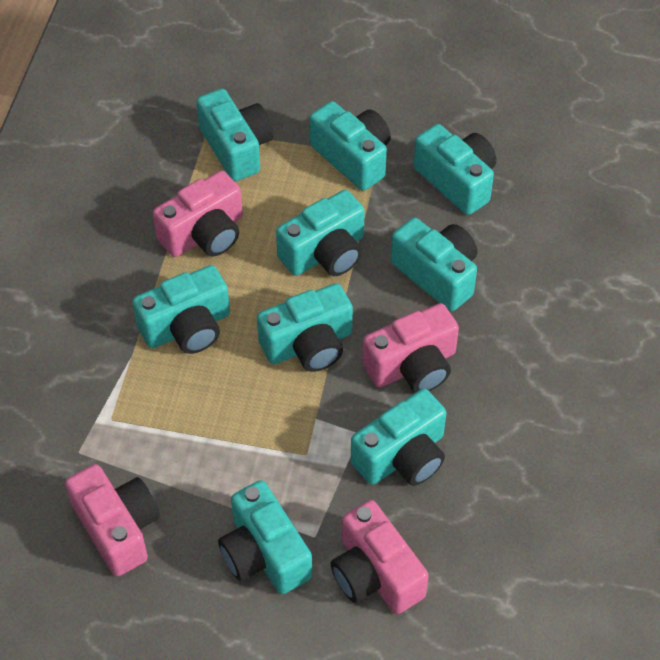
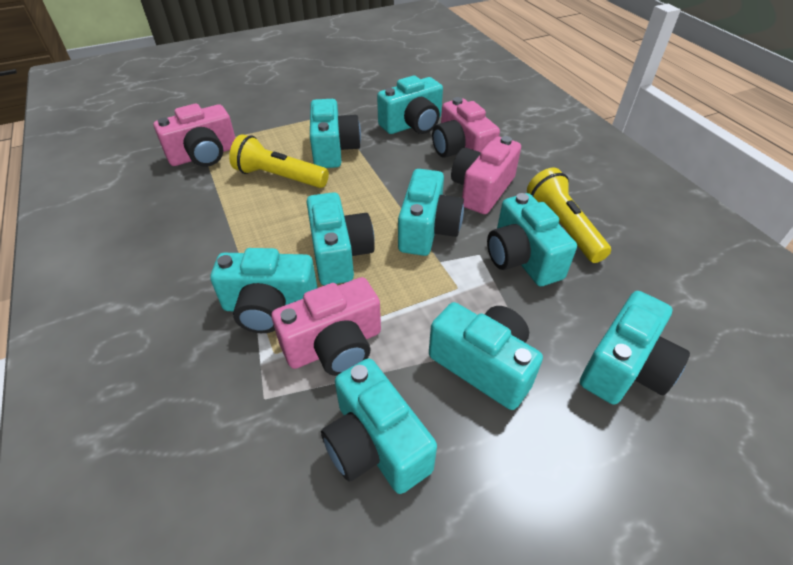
yellow flashlight: 0 -> 2

